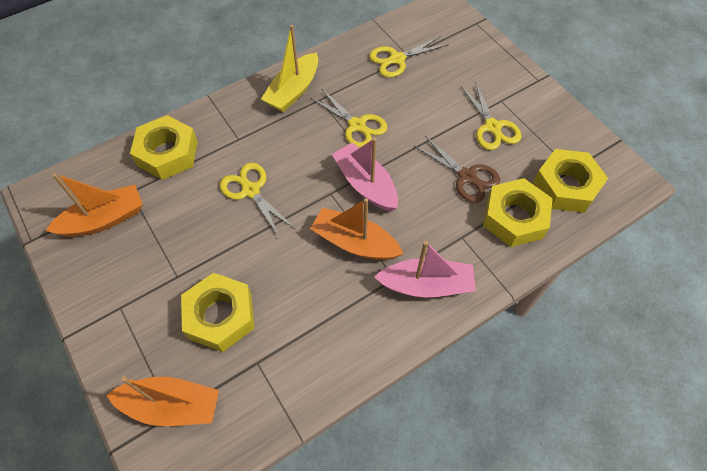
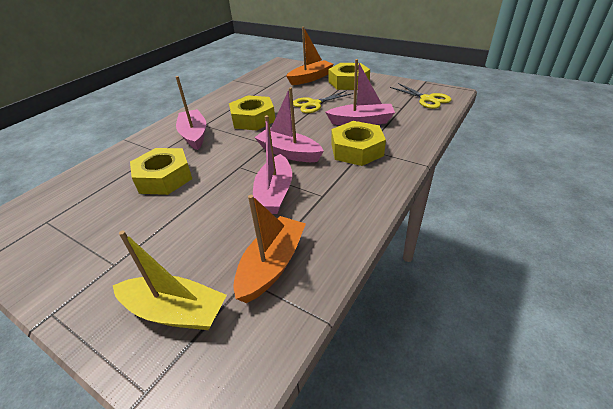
brown scissors: 1 -> 0
orange boat: 3 -> 2
pink boat: 2 -> 4
yellow scissors: 4 -> 2

